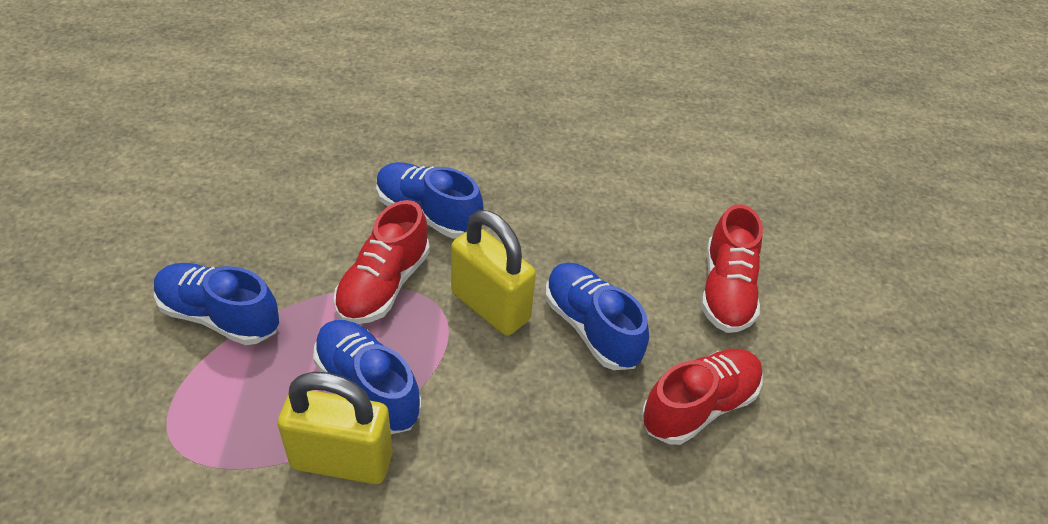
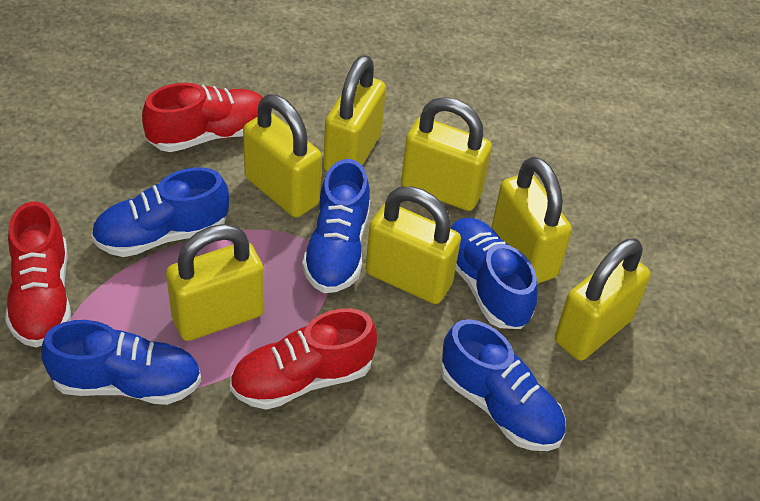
blue shoe: 4 -> 5
yellow padlock: 2 -> 7

